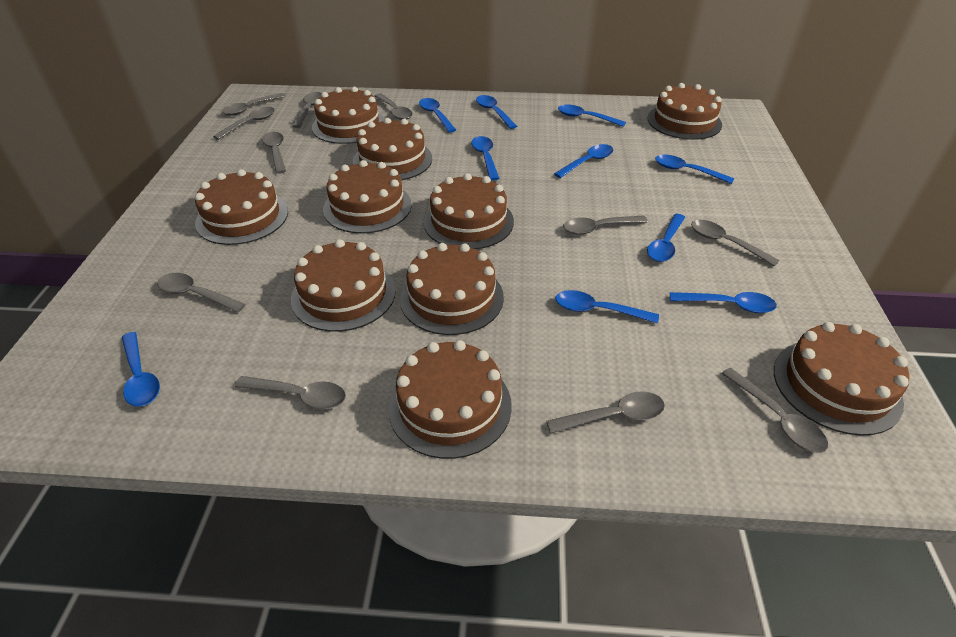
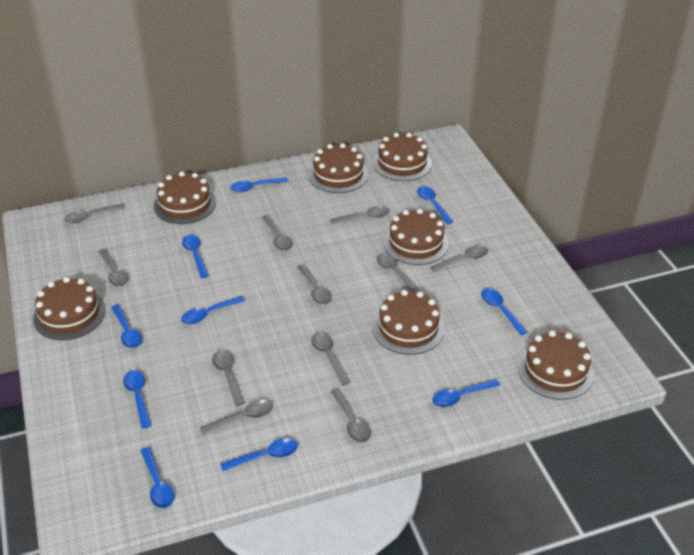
brown cake: 10 -> 7

